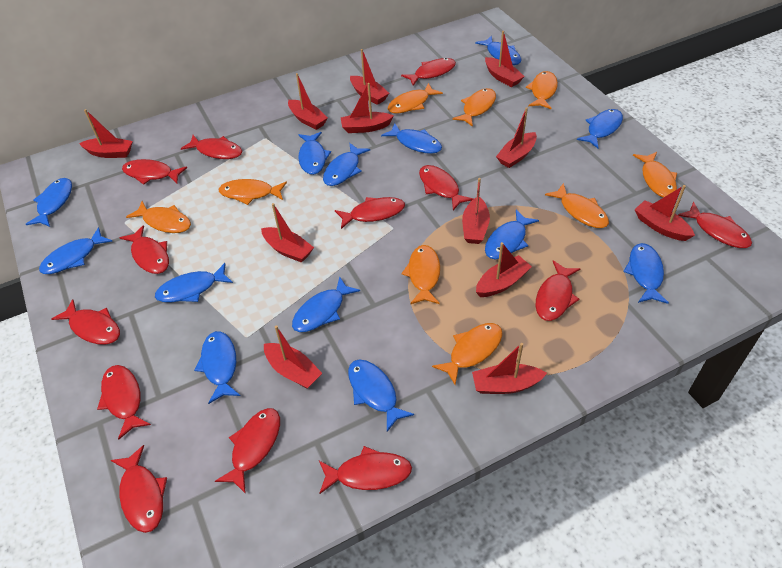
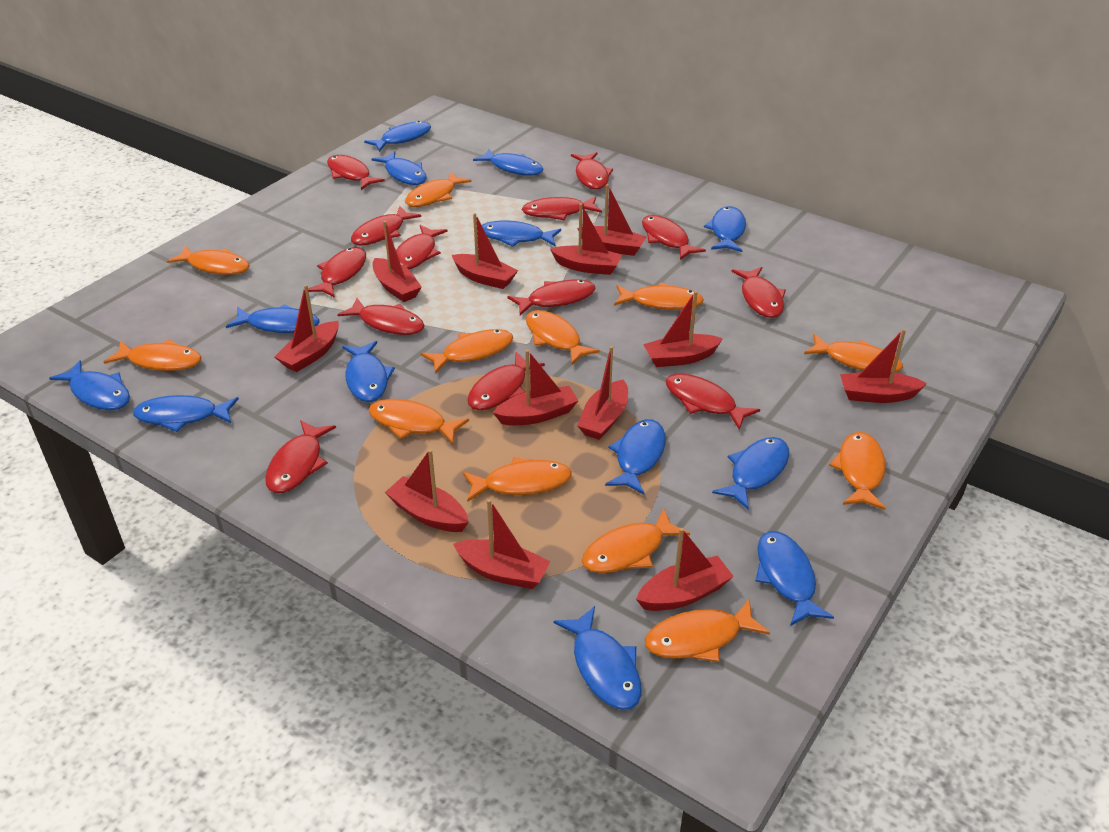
orange fish: 9 -> 12

